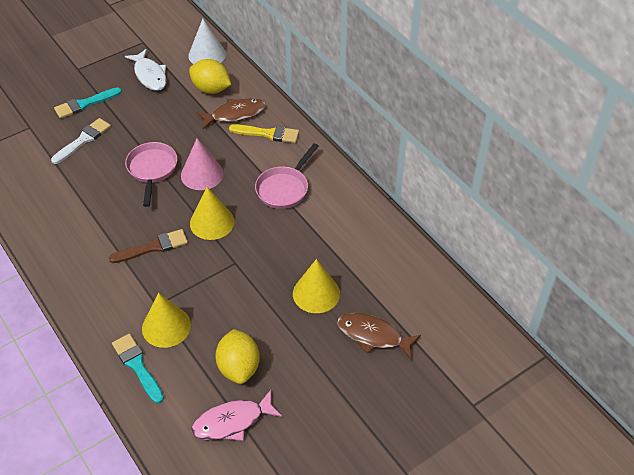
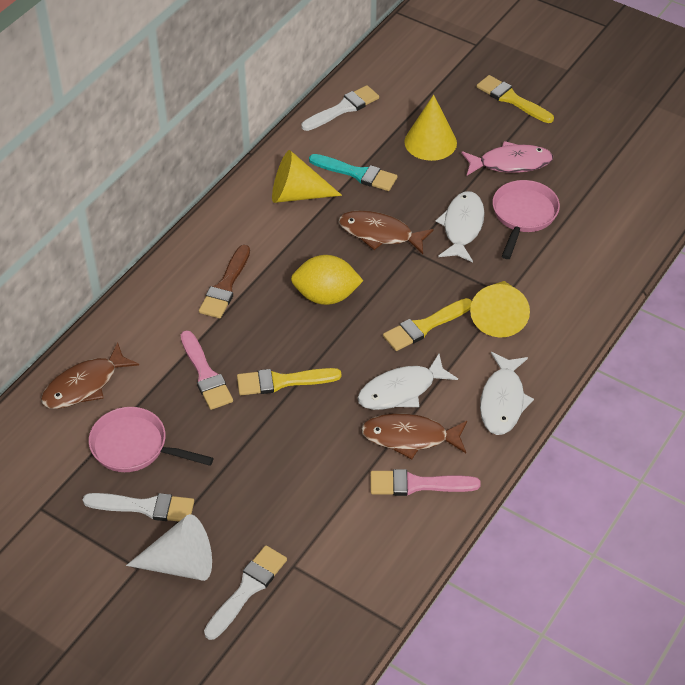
brown fish: 2 -> 3
pink brush: 0 -> 2
pink cone: 1 -> 0
turquoise brush: 2 -> 1
white brush: 1 -> 3
white fish: 1 -> 3
yellow brush: 1 -> 3
yellow lemon: 2 -> 1

